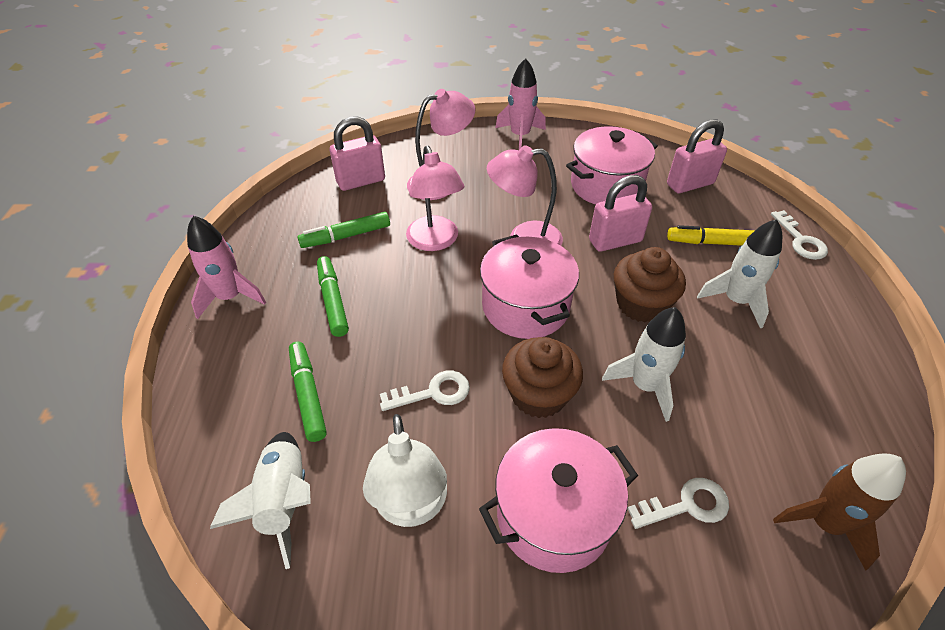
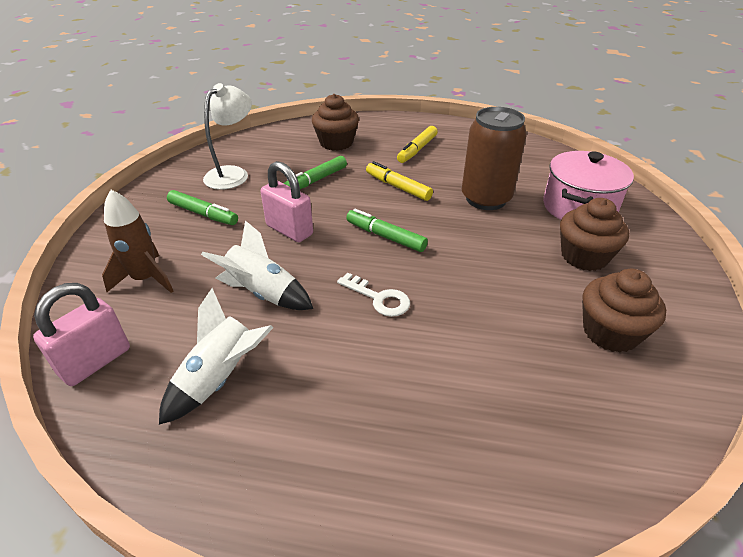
brown can: 0 -> 1
brown cupcake: 2 -> 3
pink lamp: 3 -> 0
pink padlock: 3 -> 2
pink pot: 3 -> 1
pink rocket: 2 -> 0
white key: 3 -> 1
white rocket: 3 -> 2
yellow marker: 1 -> 2

